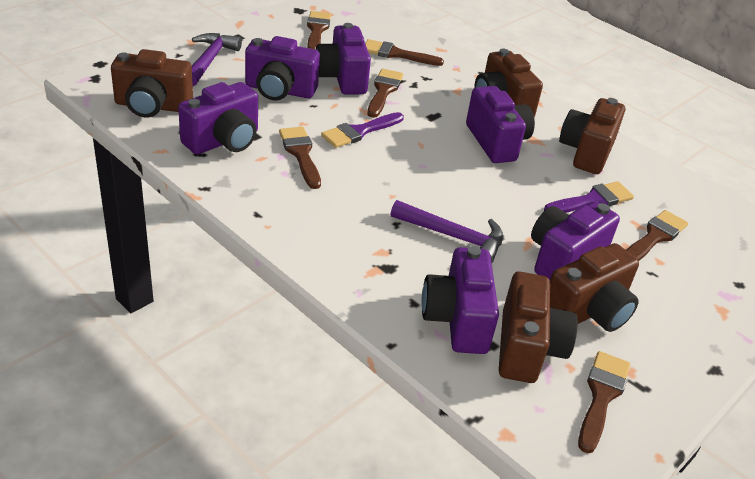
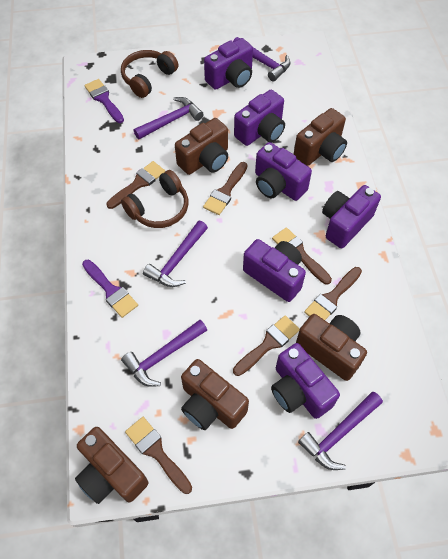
brown headphones: 0 -> 2
purple hammer: 2 -> 5

